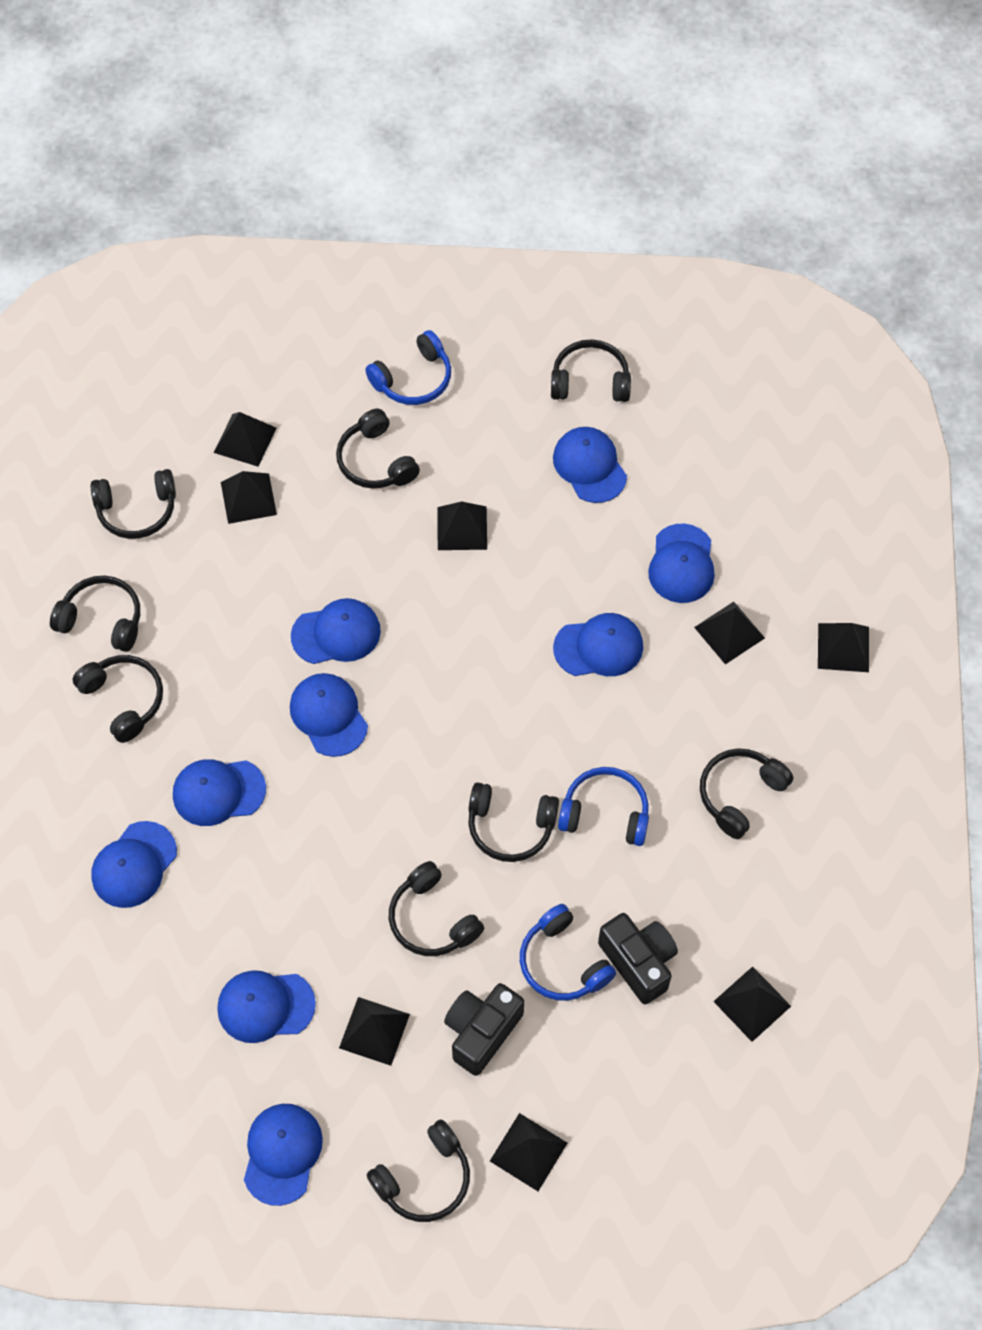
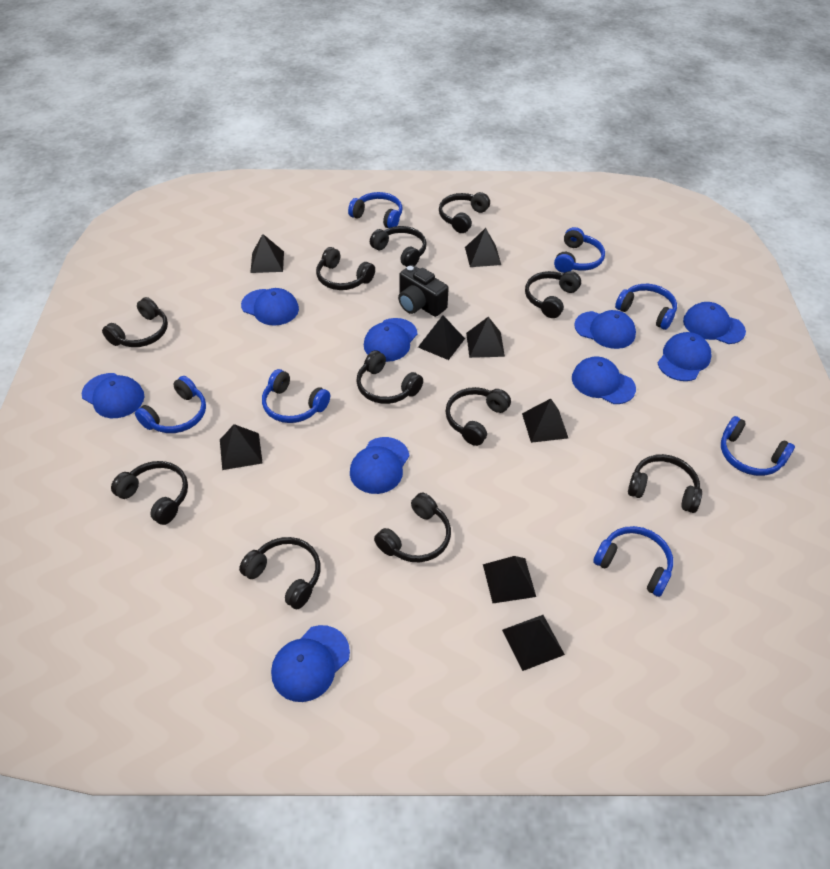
black camera: 2 -> 1
black headphones: 9 -> 11
blue headphones: 3 -> 7

